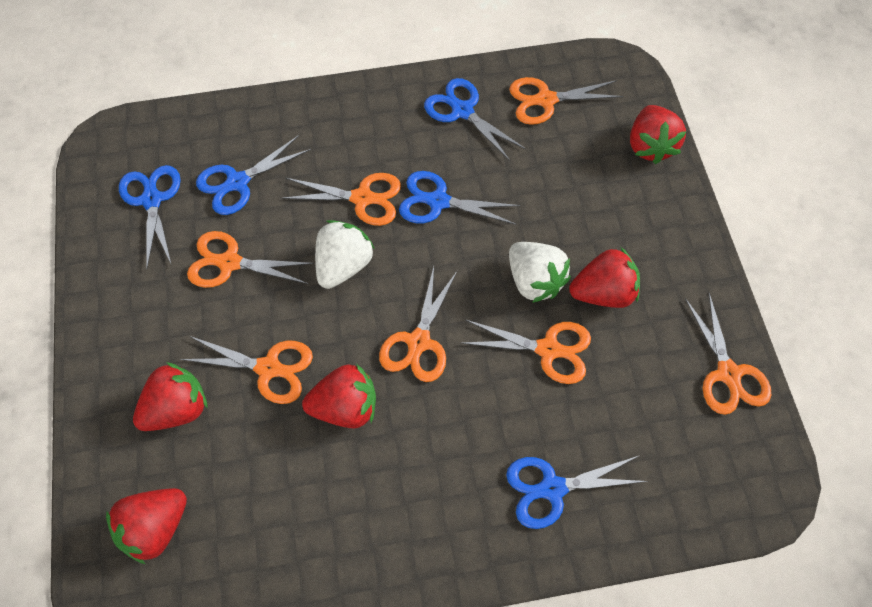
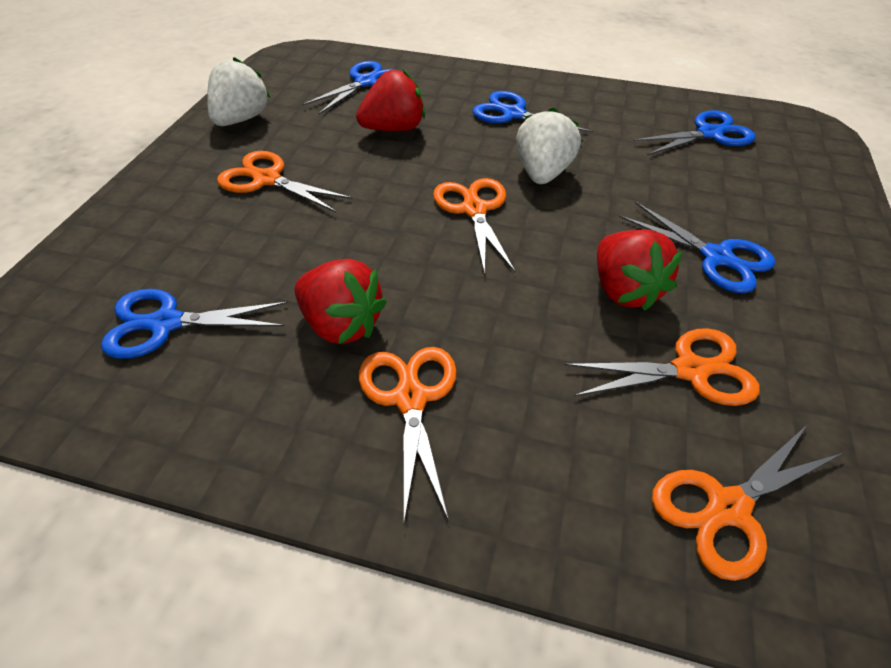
orange scissors: 7 -> 5
red strawberry: 5 -> 3

